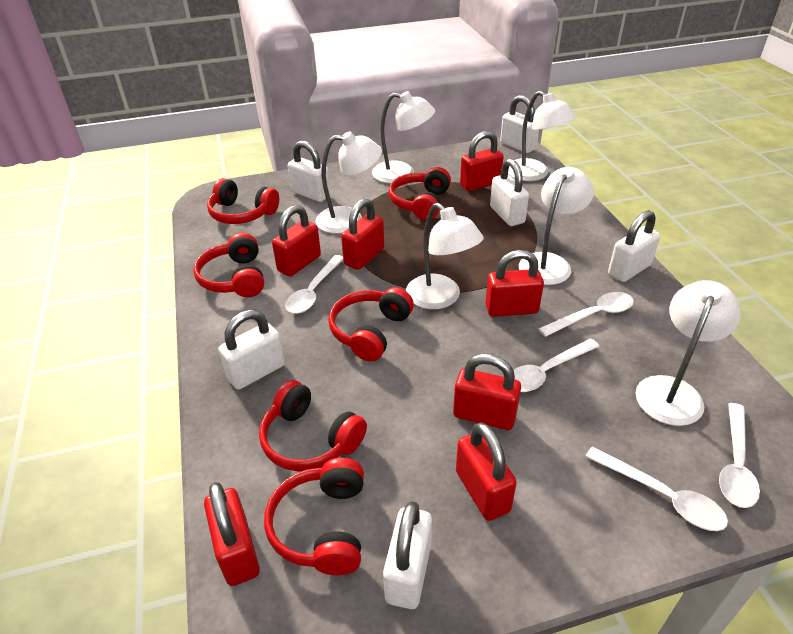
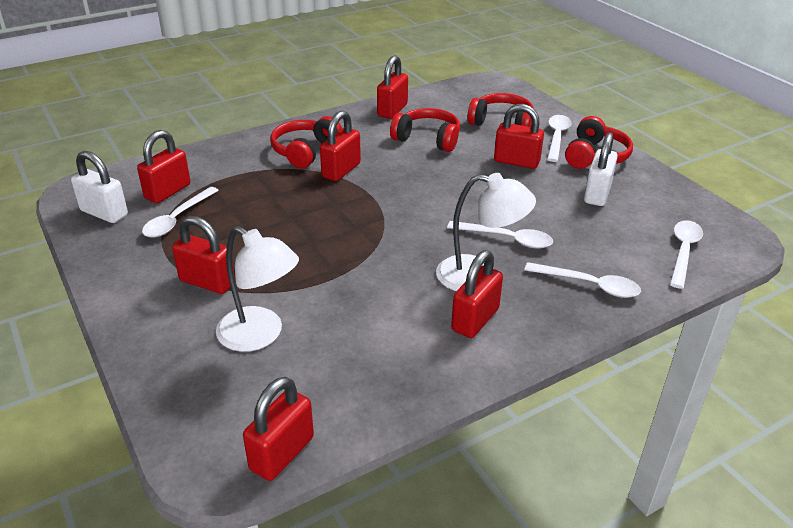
red headphones: 6 -> 4
white lamp: 6 -> 2
white padlock: 6 -> 2

